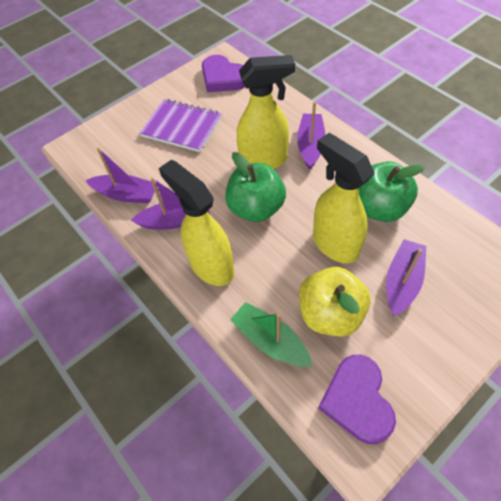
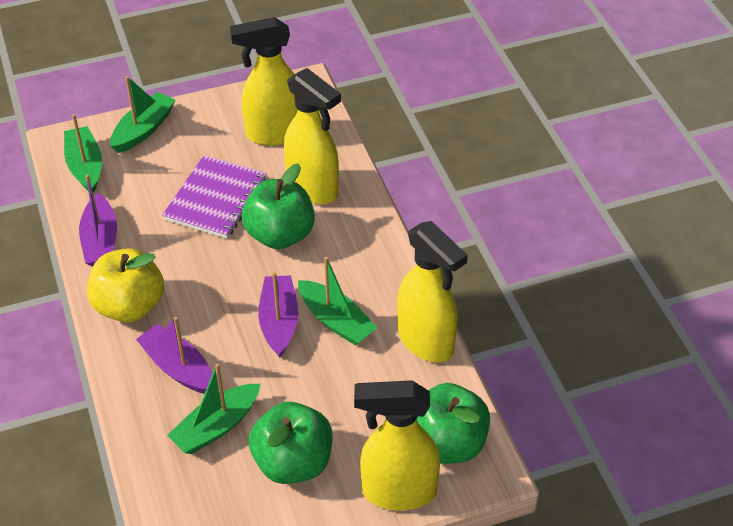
green apple: 2 -> 3
green boat: 1 -> 4
purple boat: 4 -> 3
purple heart: 2 -> 0
yellow spray bottle: 3 -> 4

